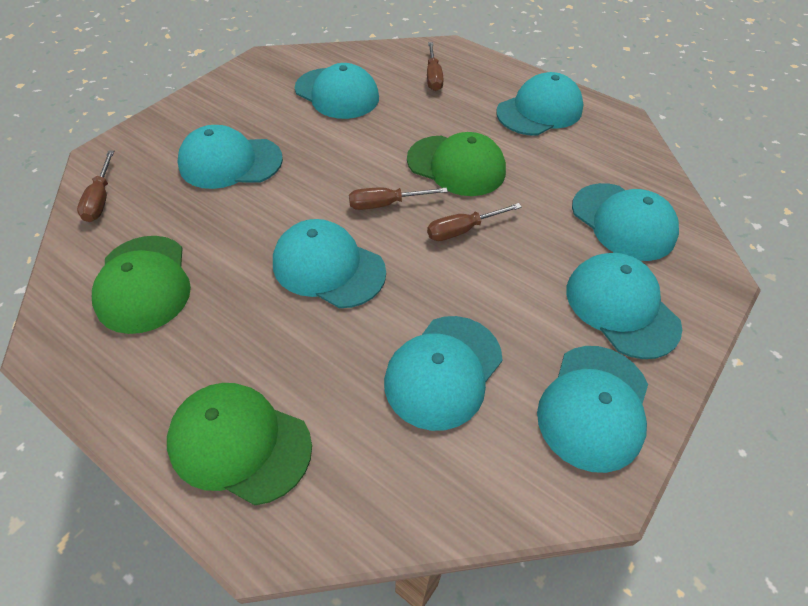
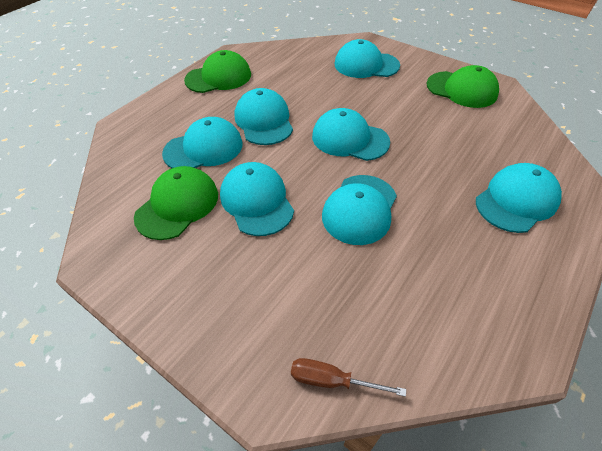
brown screwdriver: 4 -> 1
turquoise cap: 8 -> 7

